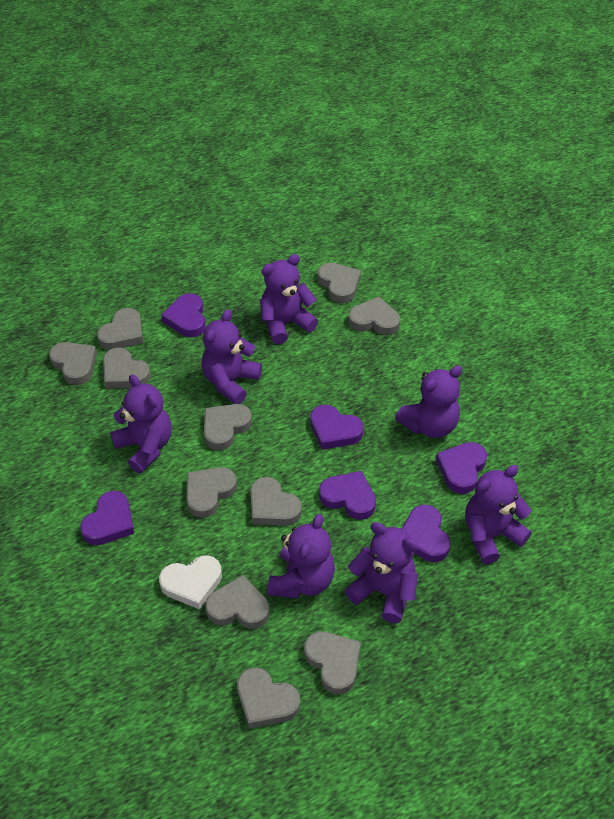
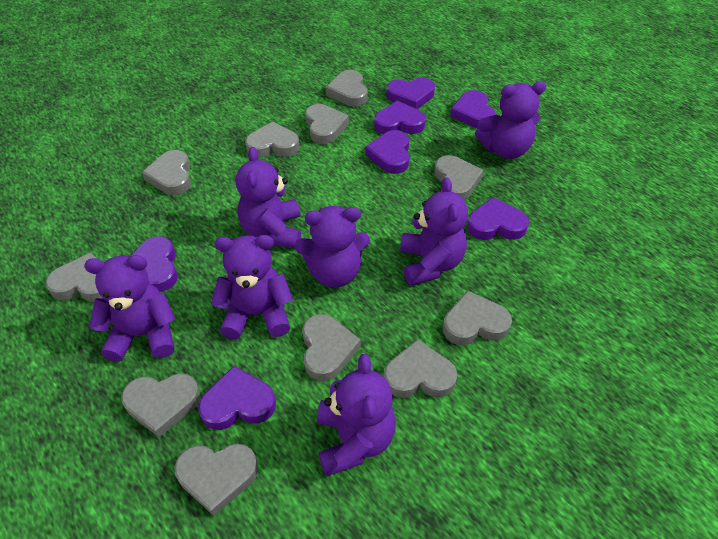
purple heart: 6 -> 7
white heart: 1 -> 0

